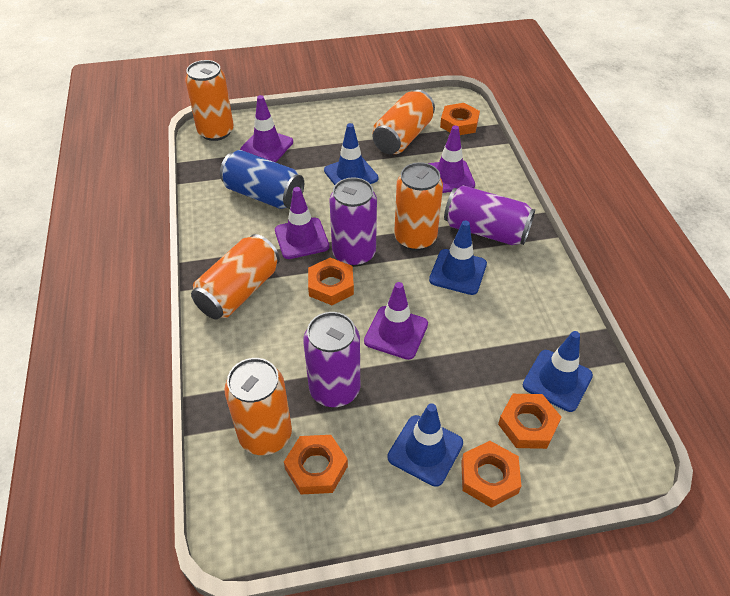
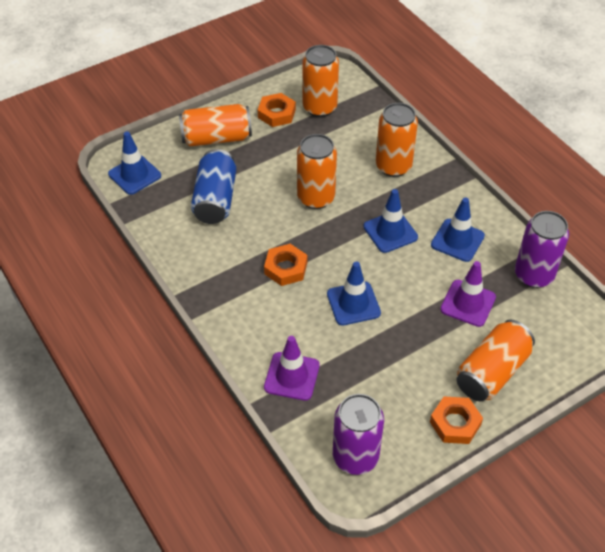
orange nut: 5 -> 3
purple can: 3 -> 2
purple traffic cone: 4 -> 2

